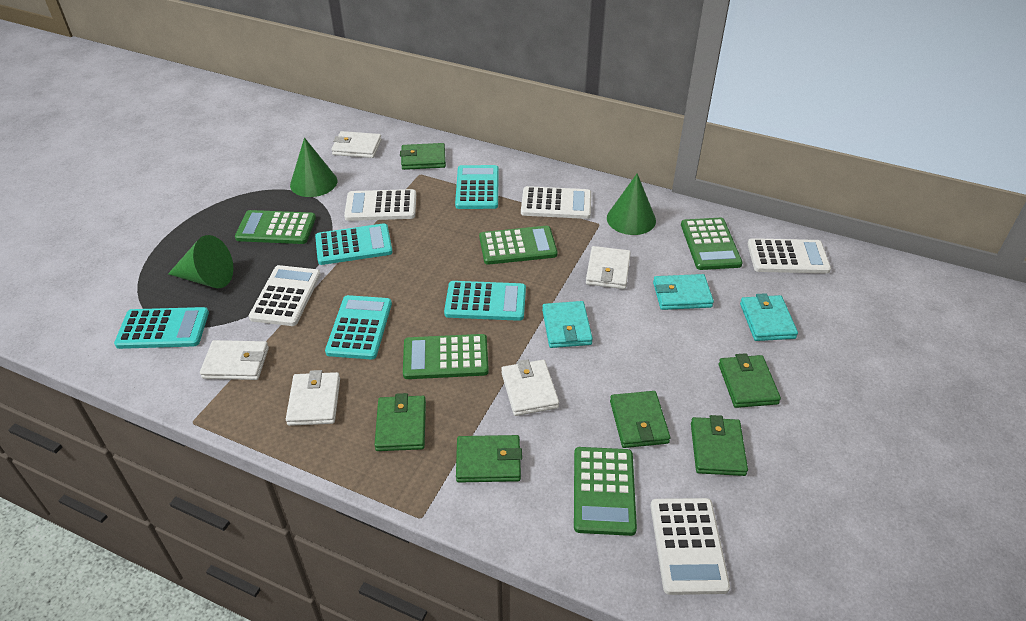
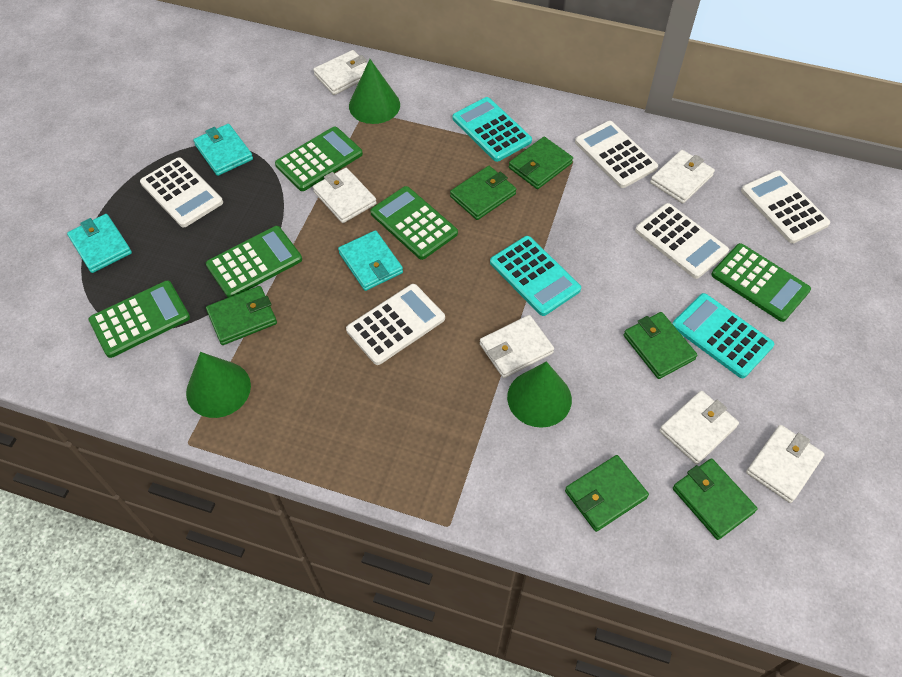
turquoise calculator: 5 -> 3
white wallet: 5 -> 6

